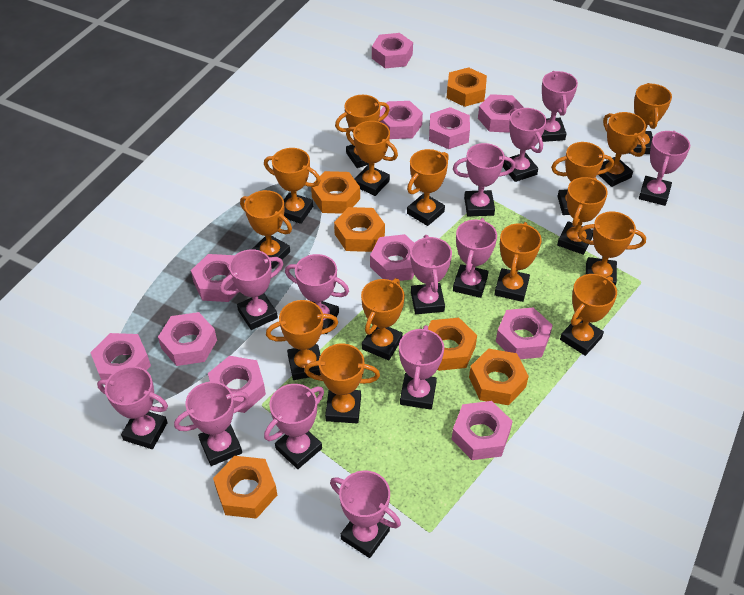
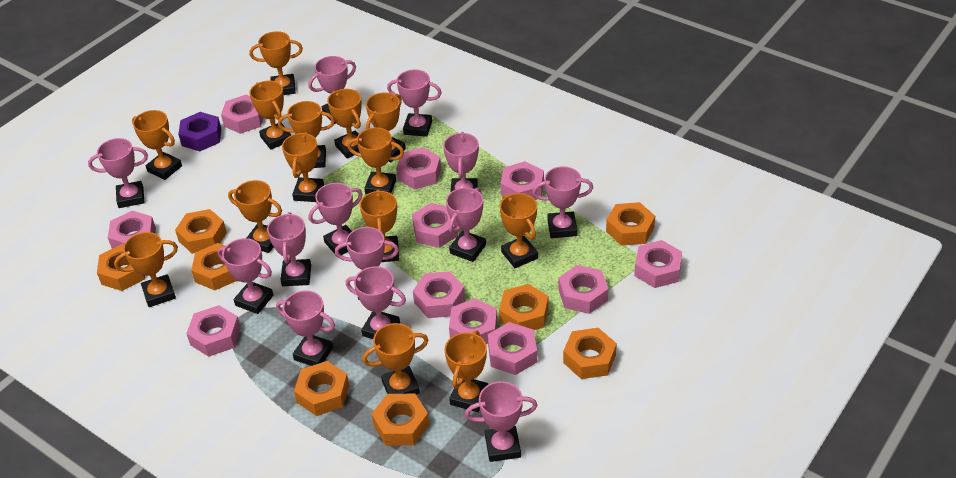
orange nut: 6 -> 8
orange trophy: 15 -> 14
purple nut: 0 -> 1

